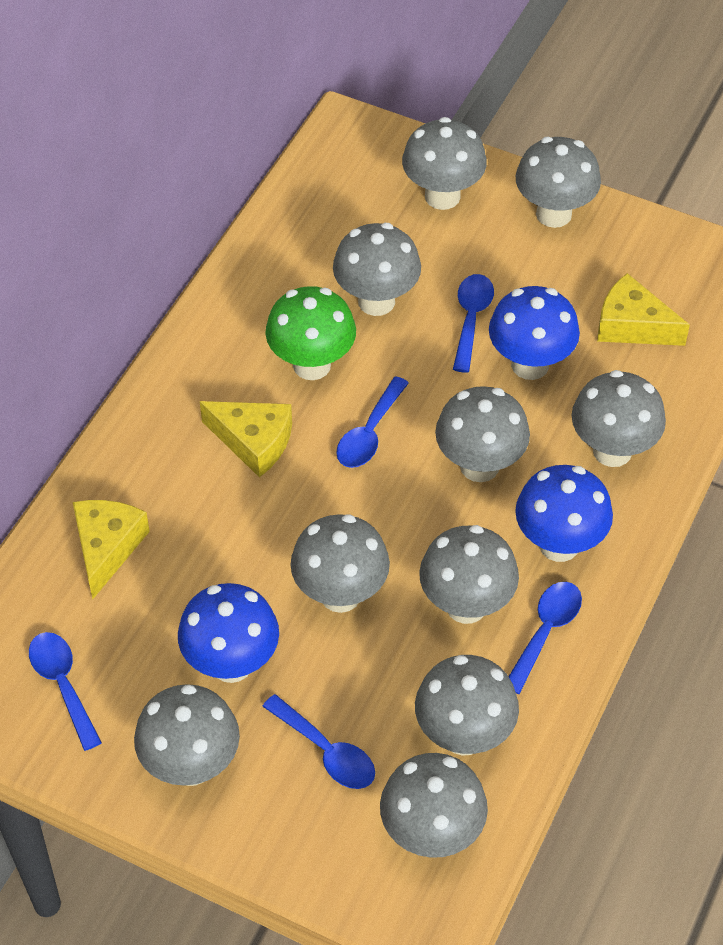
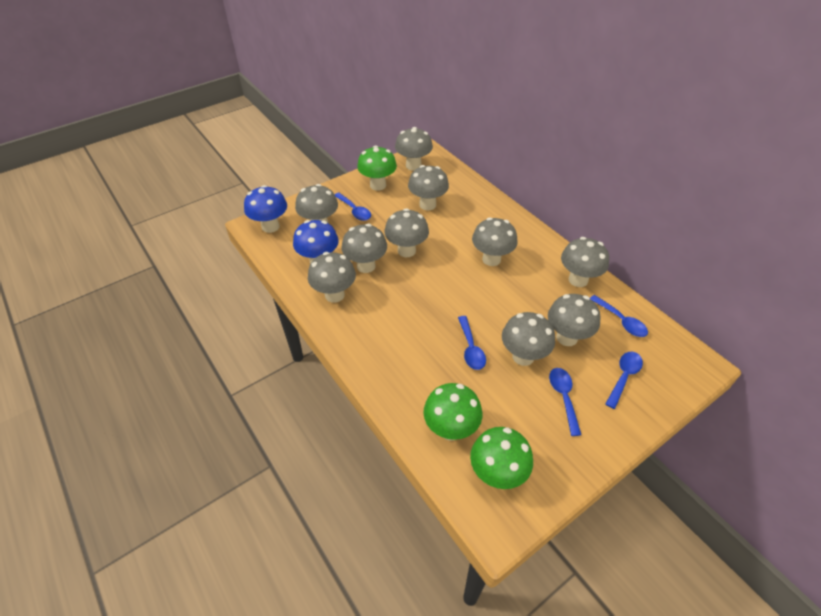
blue mushroom: 3 -> 2
green mushroom: 1 -> 3
yellow cheese: 3 -> 0

